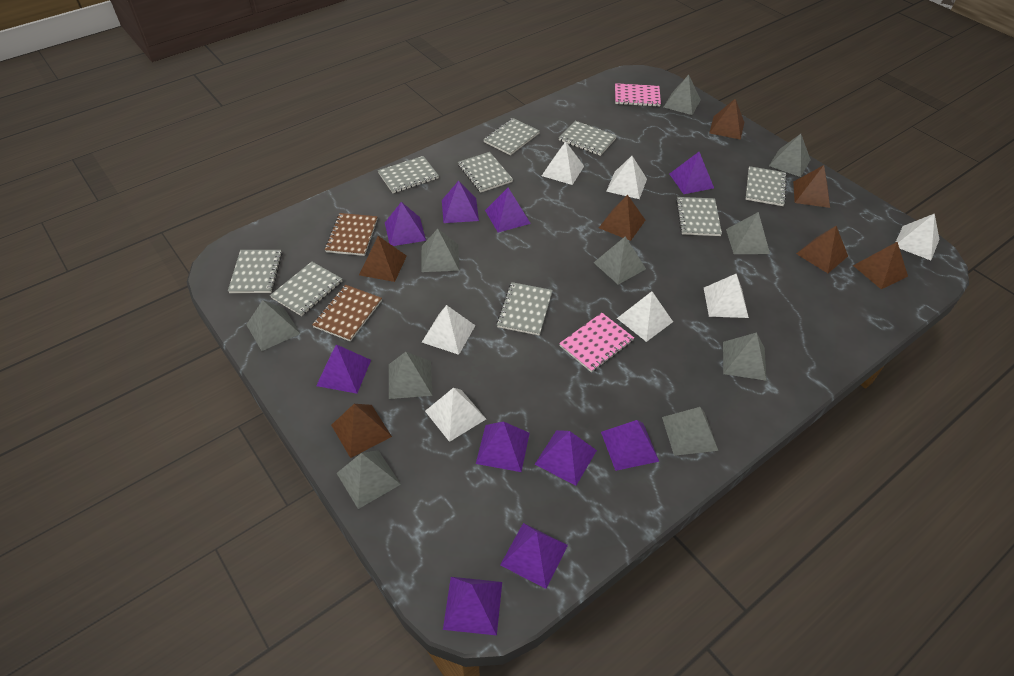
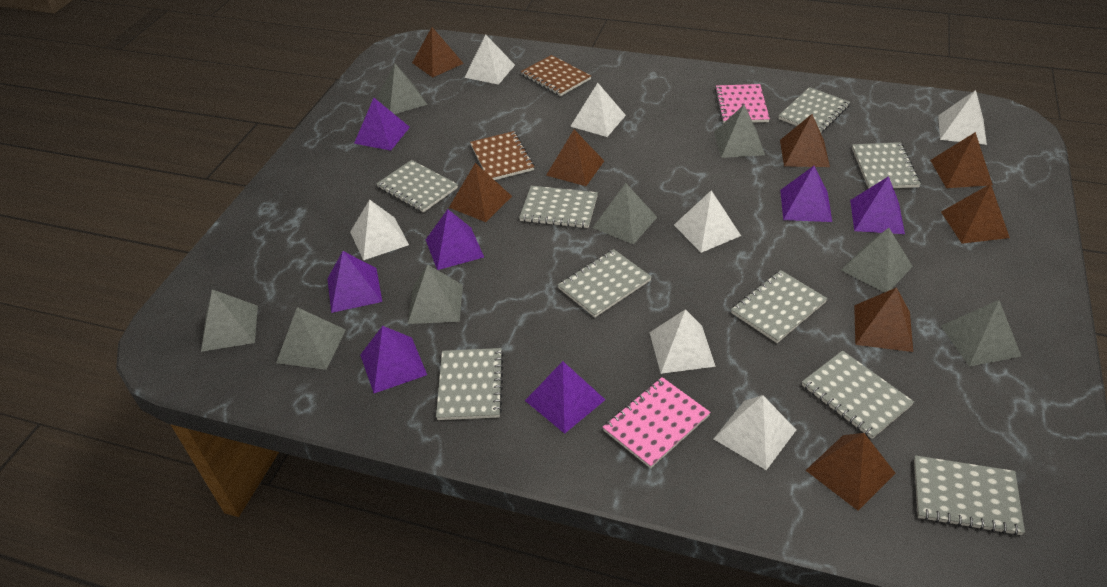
brown pyramid: 7 -> 8
grey pyramid: 10 -> 8
purple pyramid: 10 -> 7

